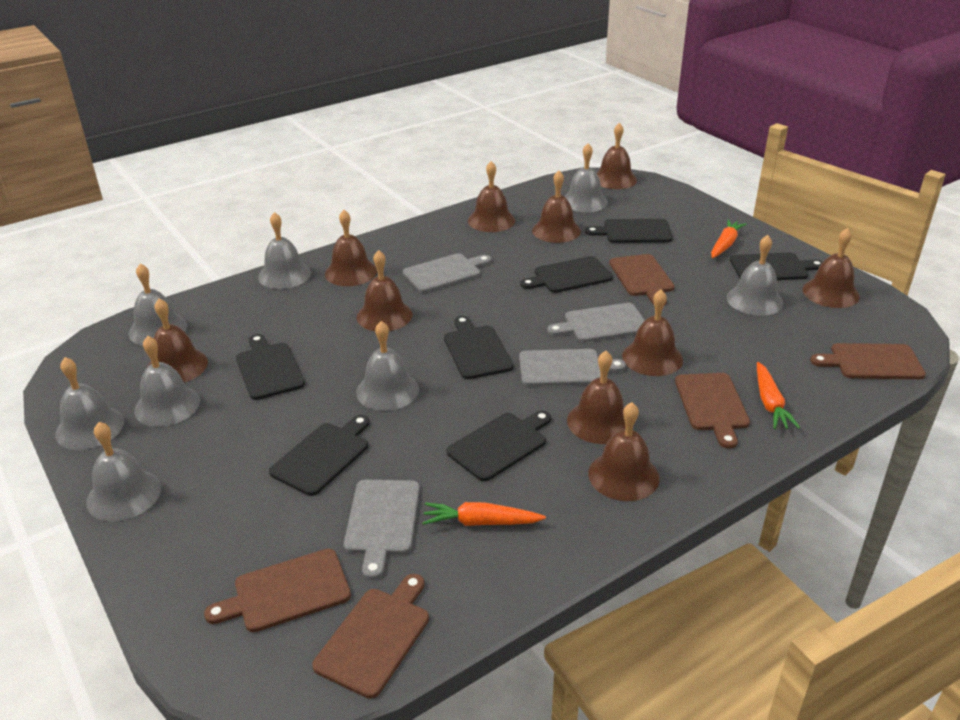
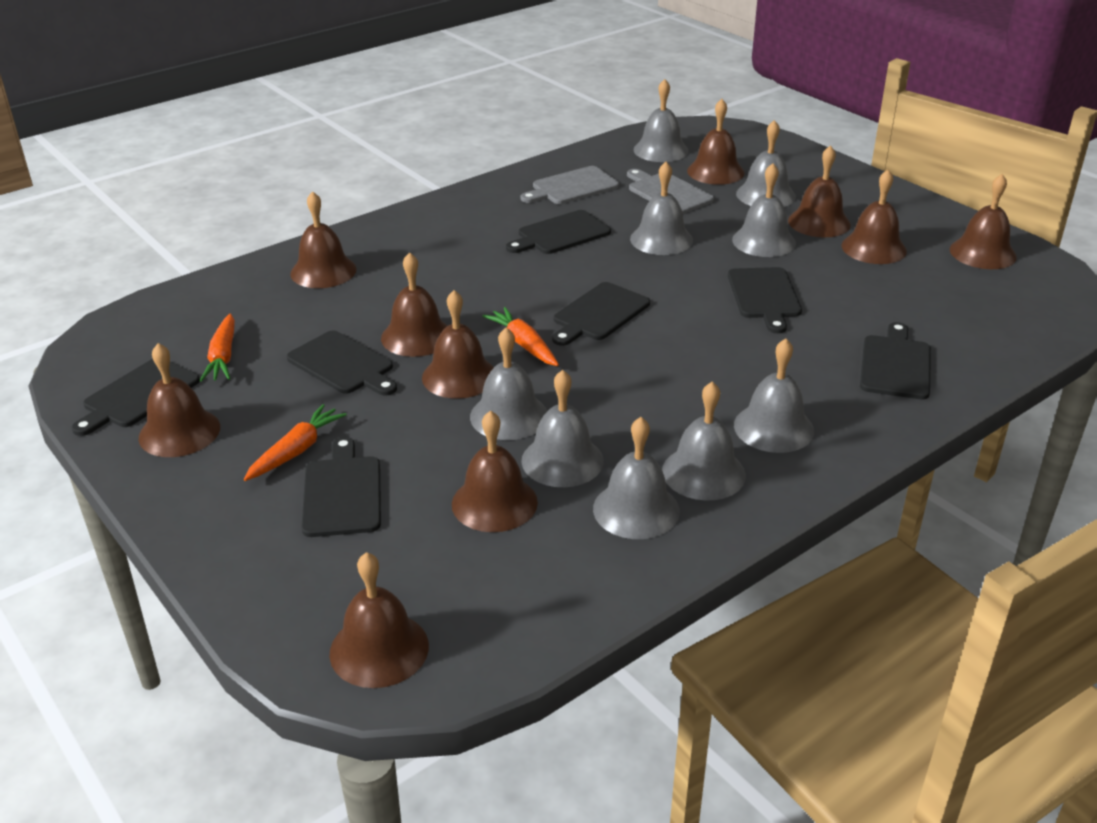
brown cutting board: 5 -> 0
grey bell: 8 -> 9
grey cutting board: 4 -> 2

